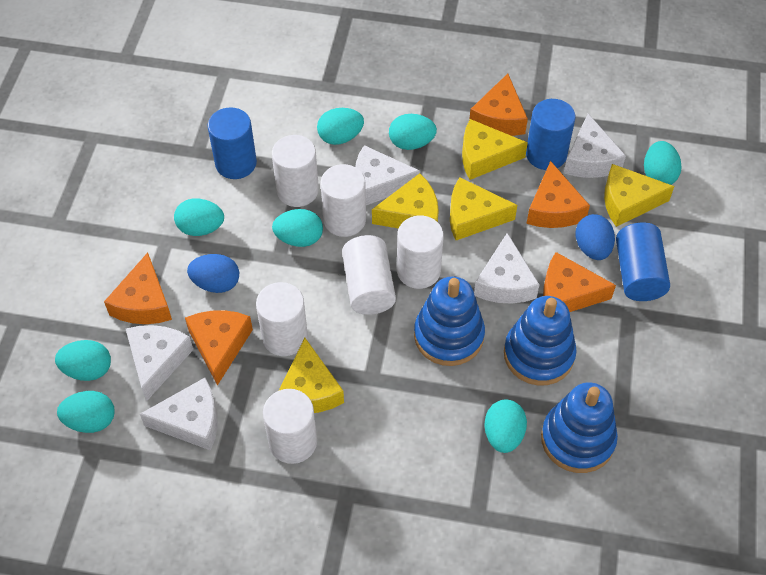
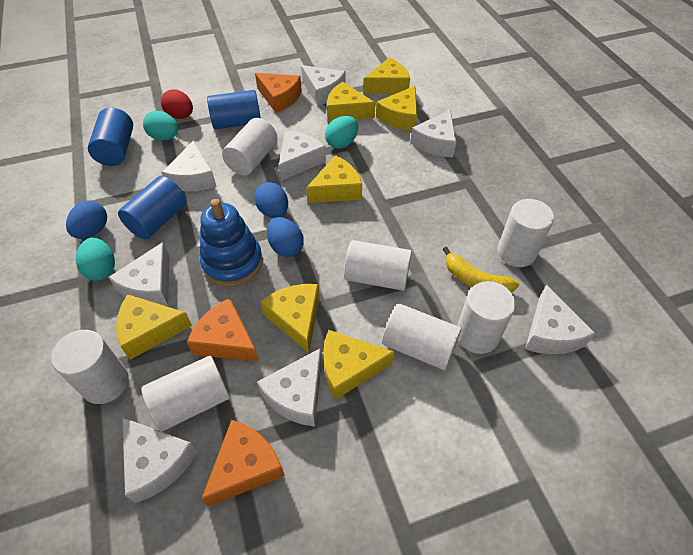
blue egg: 2 -> 3
blue stacking toy: 3 -> 1
orange cheese: 5 -> 3
red egg: 0 -> 1
turquoise egg: 8 -> 3
white cheese: 5 -> 8
white cylinder: 6 -> 7
yellow banana: 0 -> 1
yellow cheese: 5 -> 7

